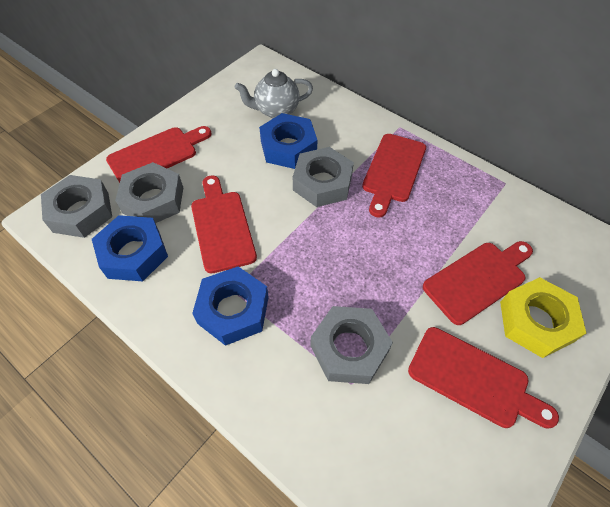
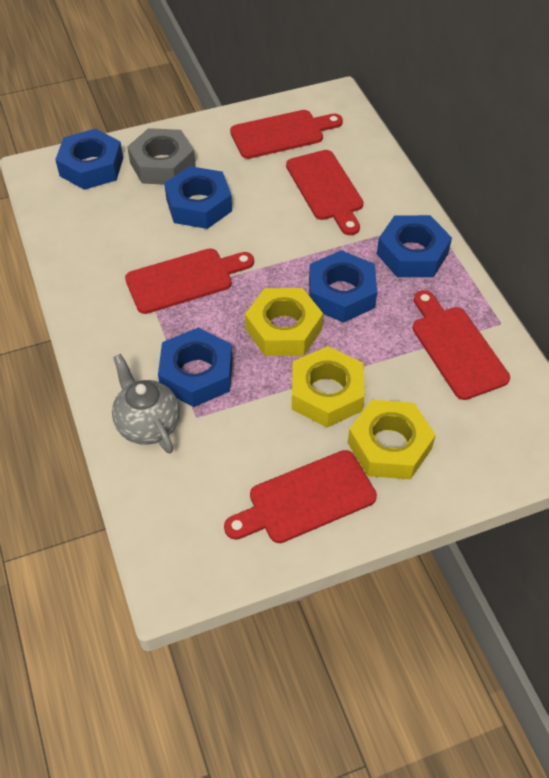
blue nut: 3 -> 5
grey nut: 4 -> 1
yellow nut: 1 -> 3

